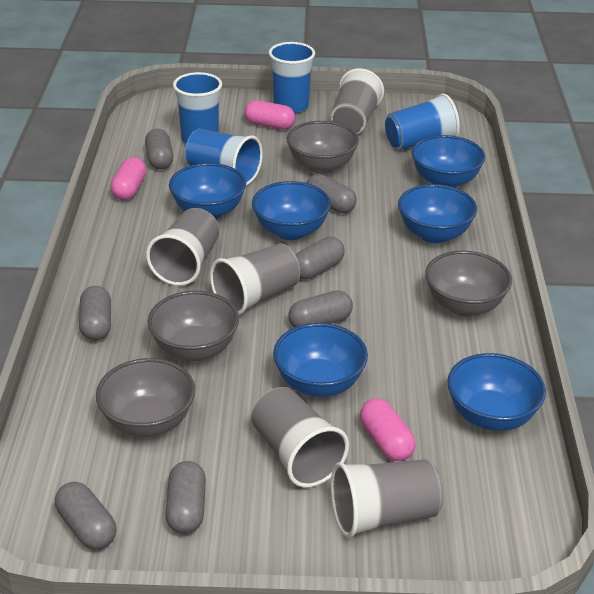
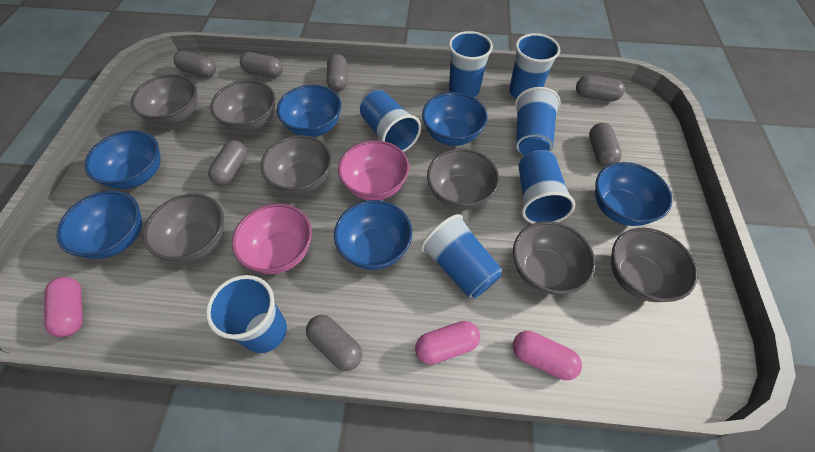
blue cup: 4 -> 7
grey bowl: 4 -> 7
grey cup: 5 -> 0
pink bowl: 0 -> 2

